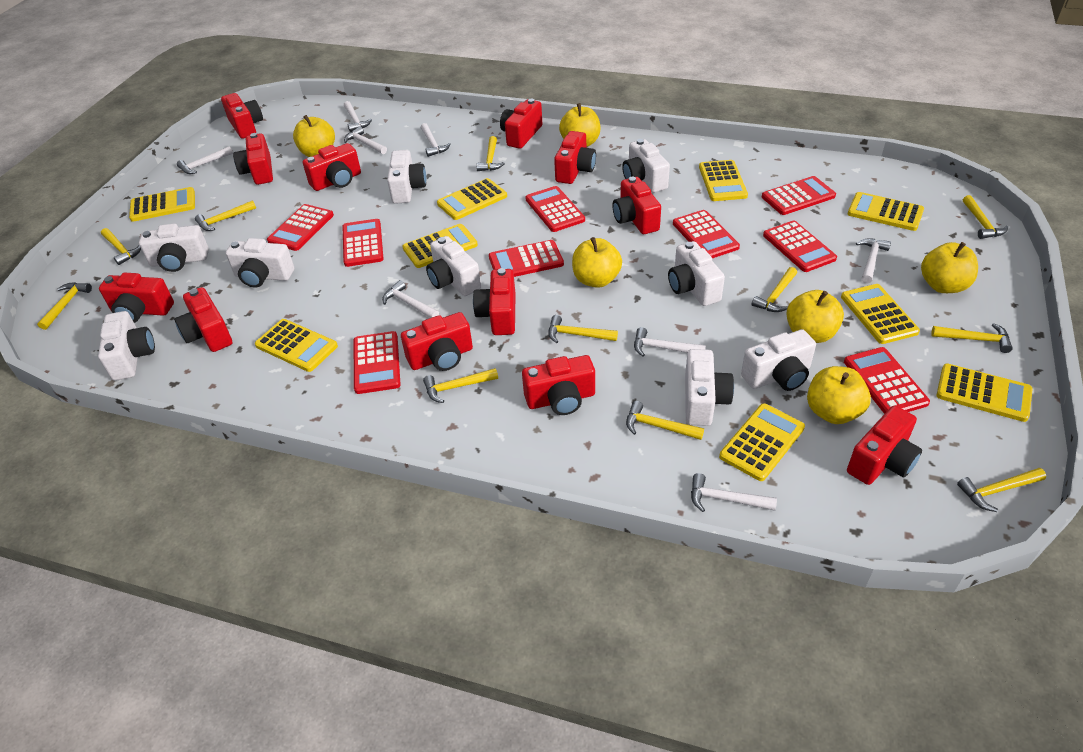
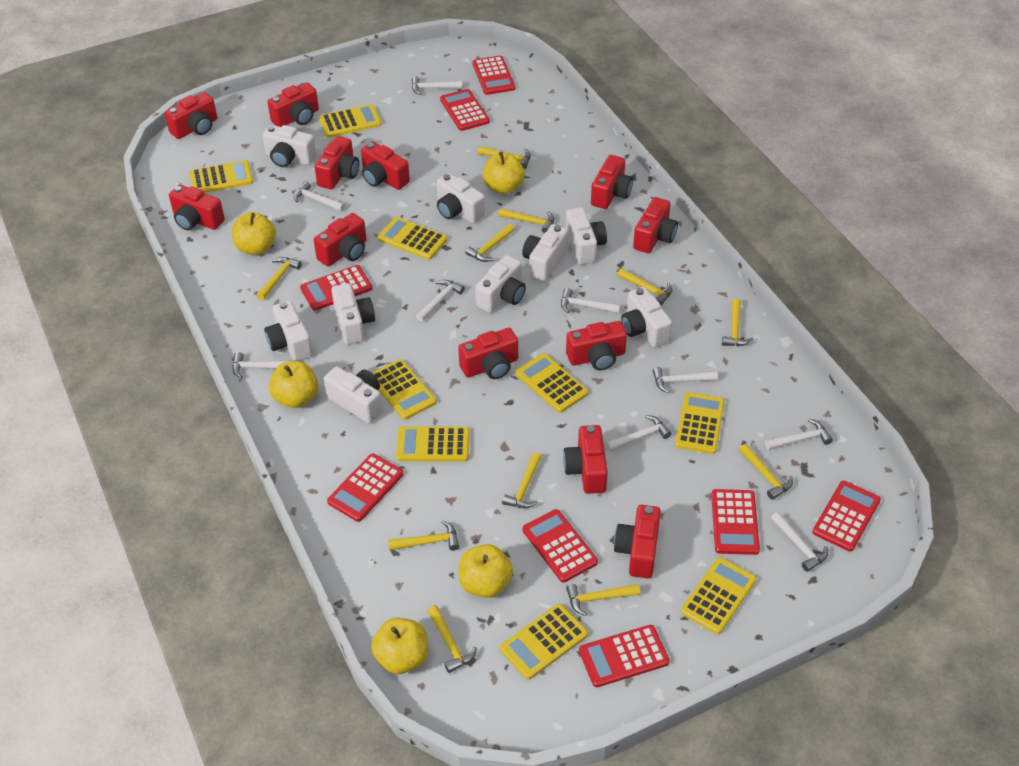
red calculator: 9 -> 8
white hammer: 8 -> 9
yellow apple: 6 -> 5

